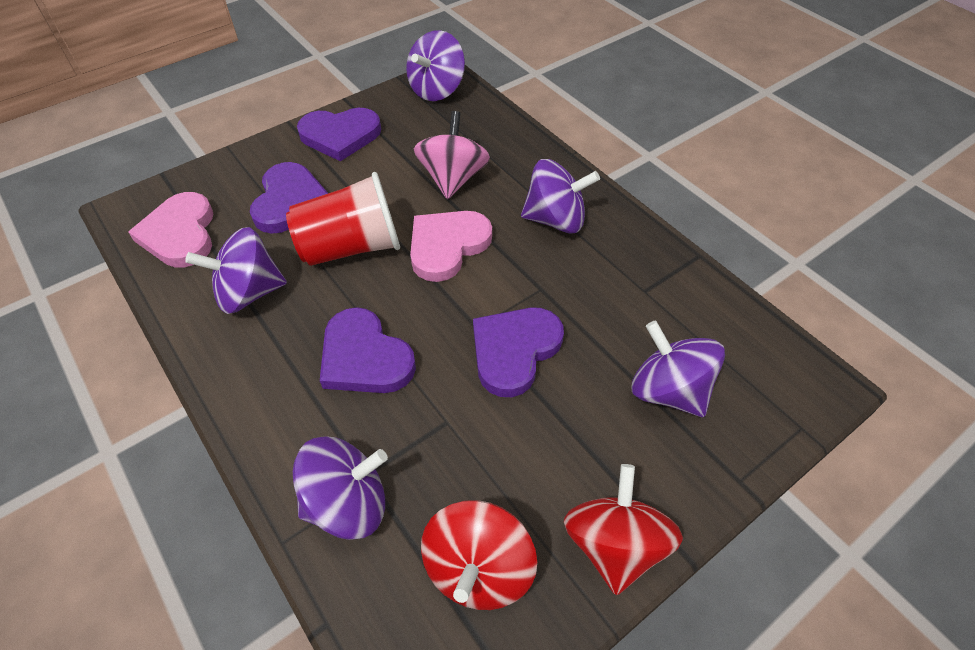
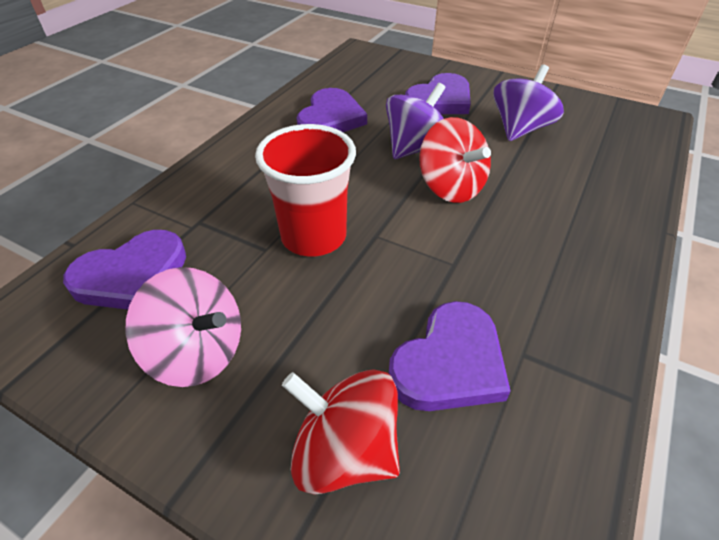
pink heart: 2 -> 0
purple spinning top: 5 -> 2

